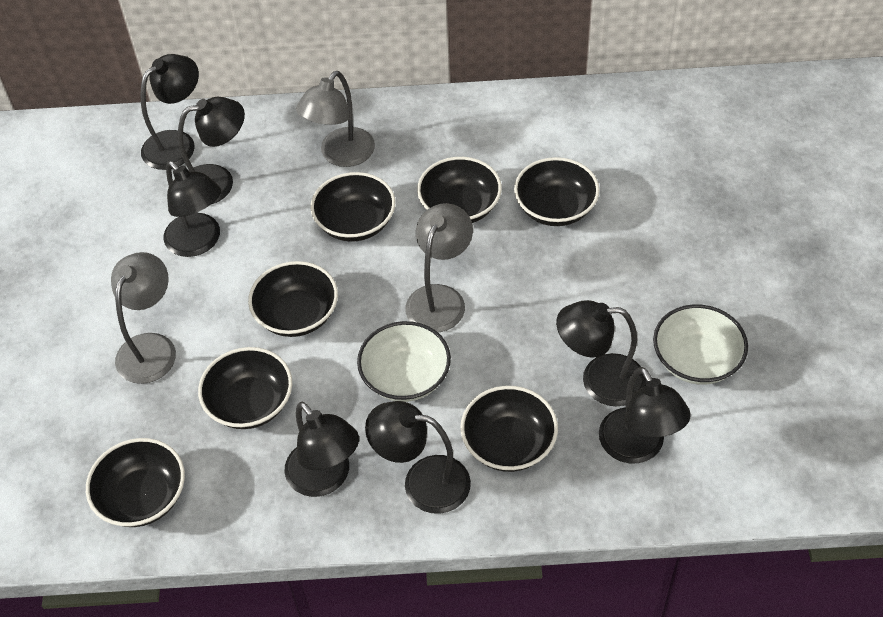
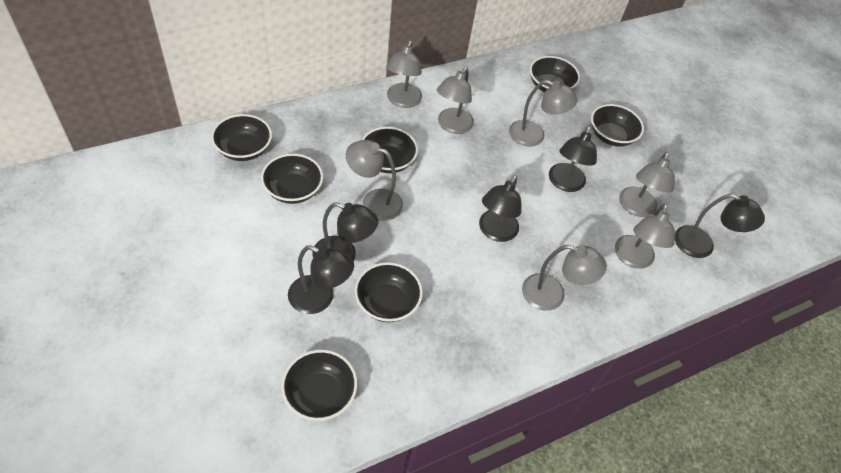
black lamp: 7 -> 5
grey lamp: 3 -> 7
white bowl: 2 -> 0

